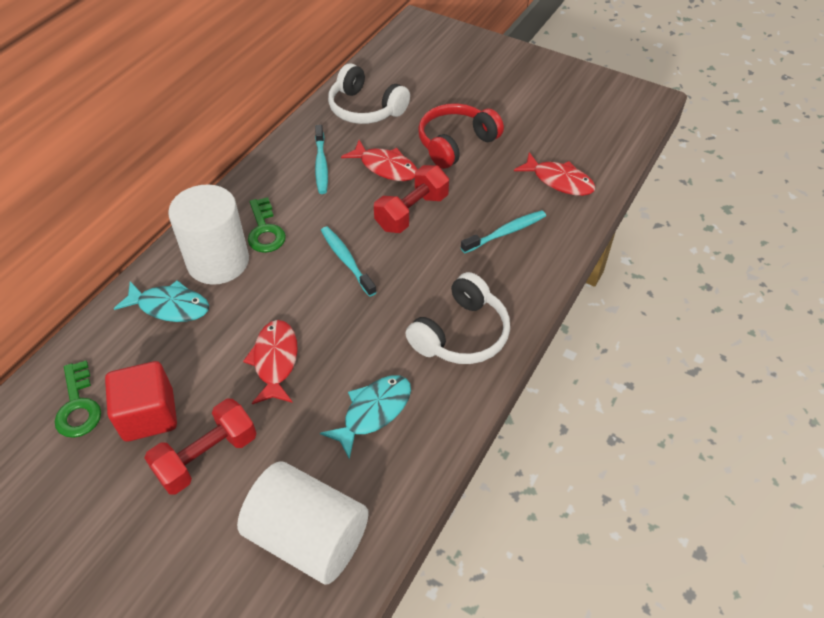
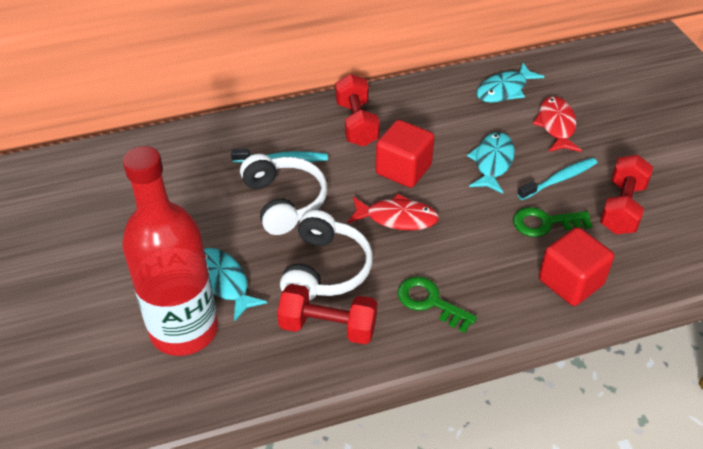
red bottle: 0 -> 1
red cube: 1 -> 2
red dumbbell: 2 -> 3
red fish: 3 -> 2
red headphones: 1 -> 0
turquoise fish: 2 -> 3
turquoise toothbrush: 3 -> 2
white cylinder: 2 -> 0

